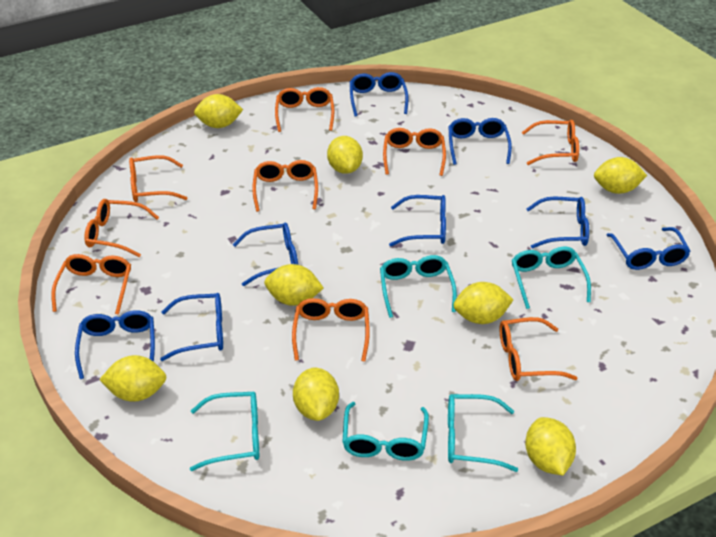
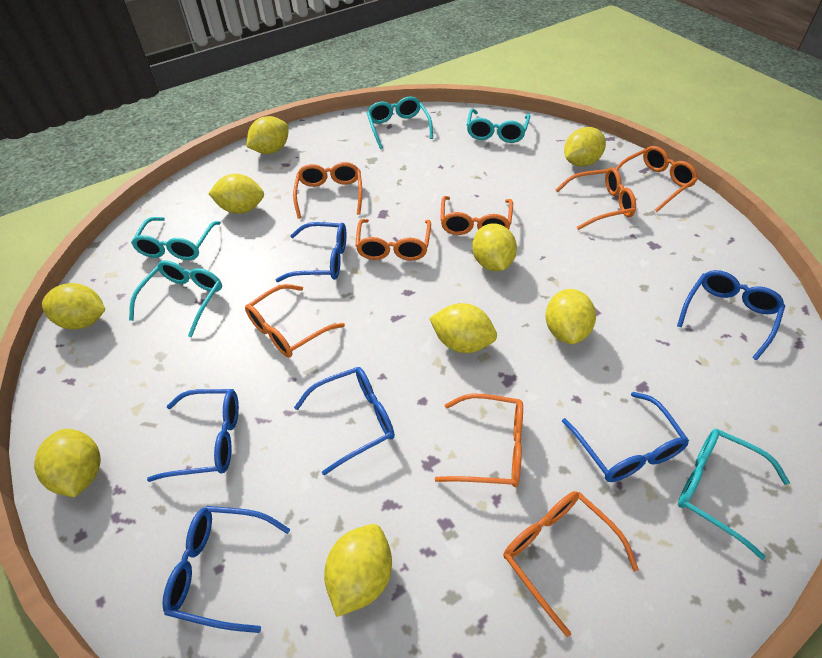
blue glasses: 8 -> 6
orange glasses: 9 -> 8
yellow lemon: 8 -> 9

